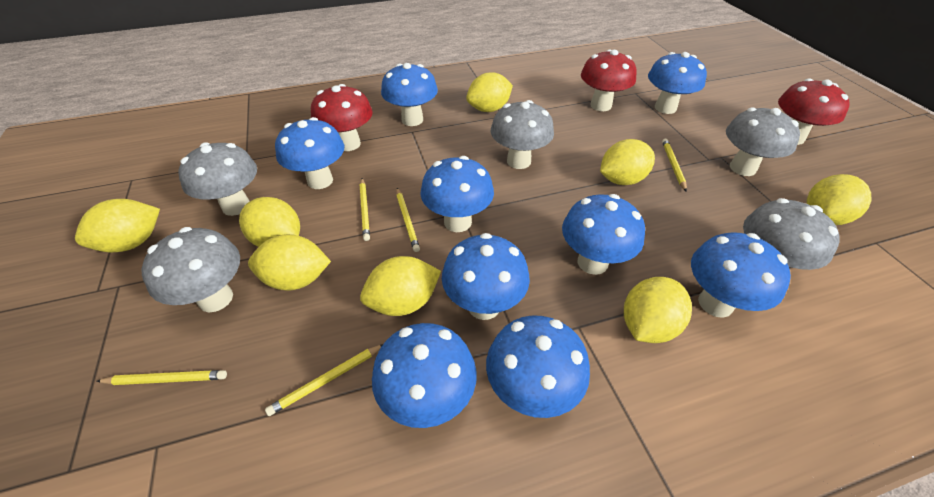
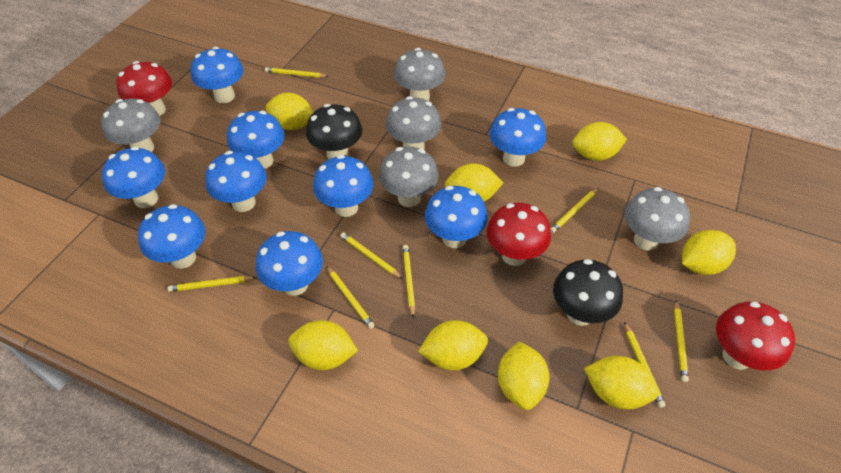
black mushroom: 0 -> 2
yellow pencil: 5 -> 8

